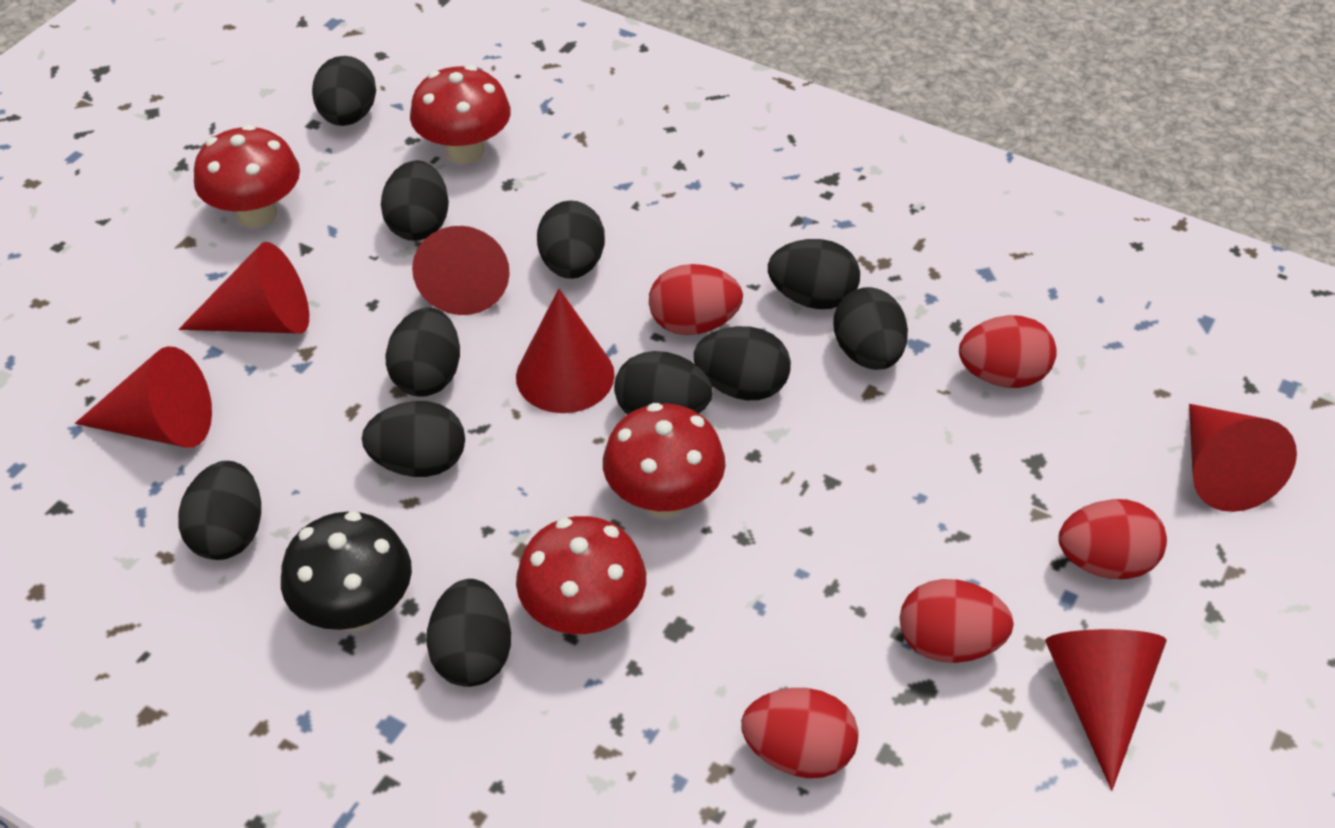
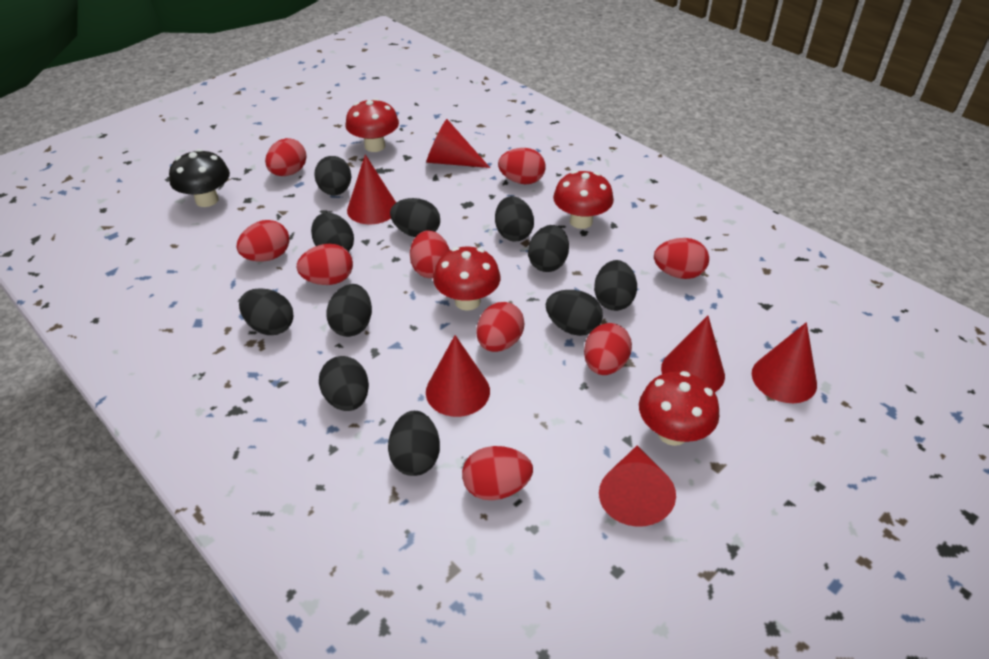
red egg: 5 -> 9

